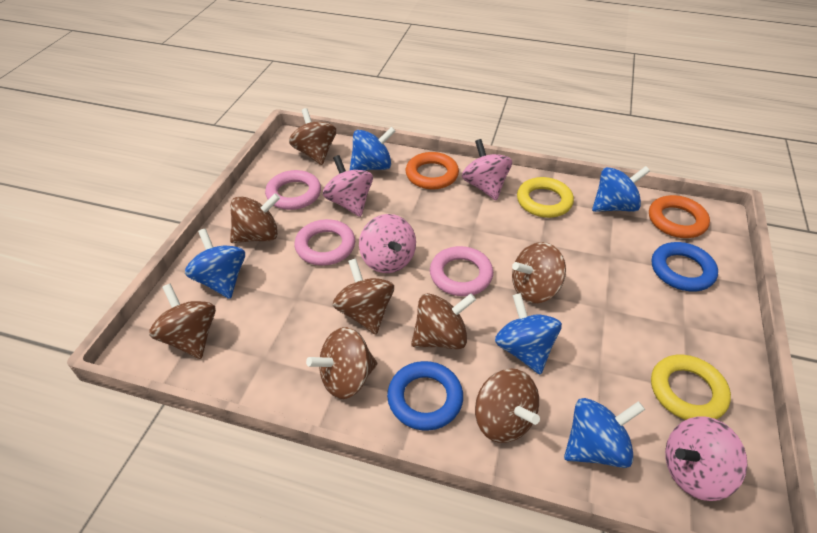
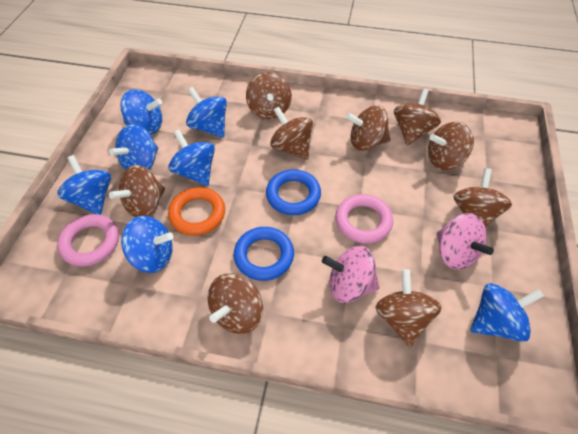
blue spinning top: 5 -> 7
brown spinning top: 8 -> 9
orange ring: 2 -> 1
pink ring: 3 -> 2
pink spinning top: 4 -> 2
yellow ring: 2 -> 0

